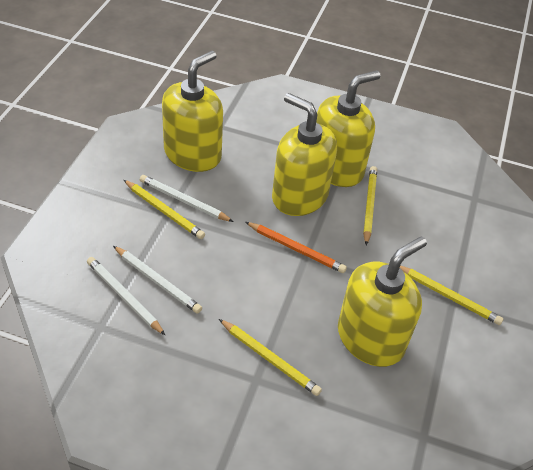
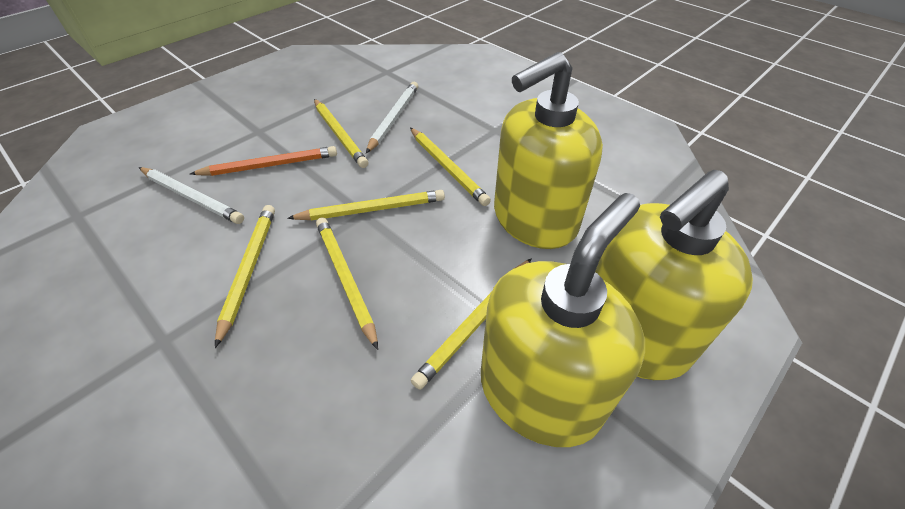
white pencil: 3 -> 2
yellow pencil: 4 -> 6
yellow soap dispenser: 4 -> 3

